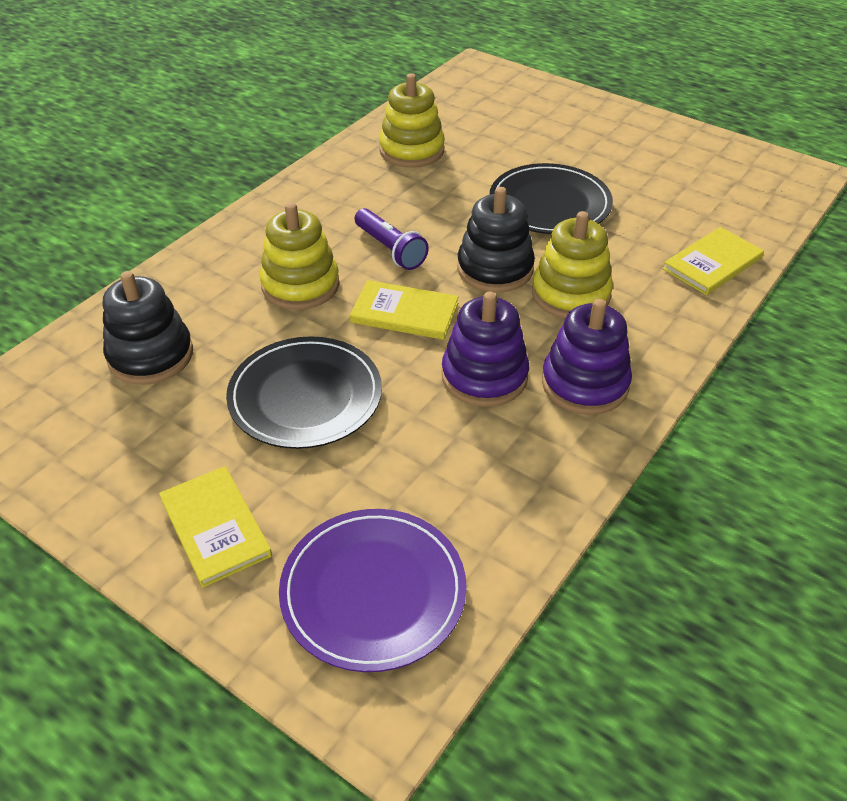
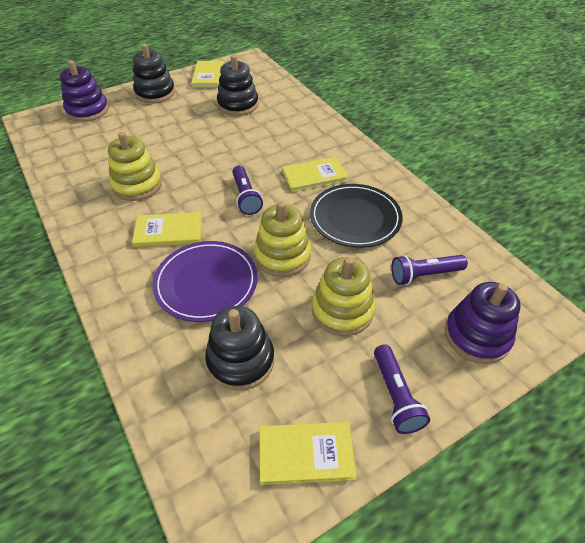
black plate: 2 -> 1
black stacking toy: 2 -> 3
purple flashlight: 1 -> 3
yellow book: 3 -> 4

